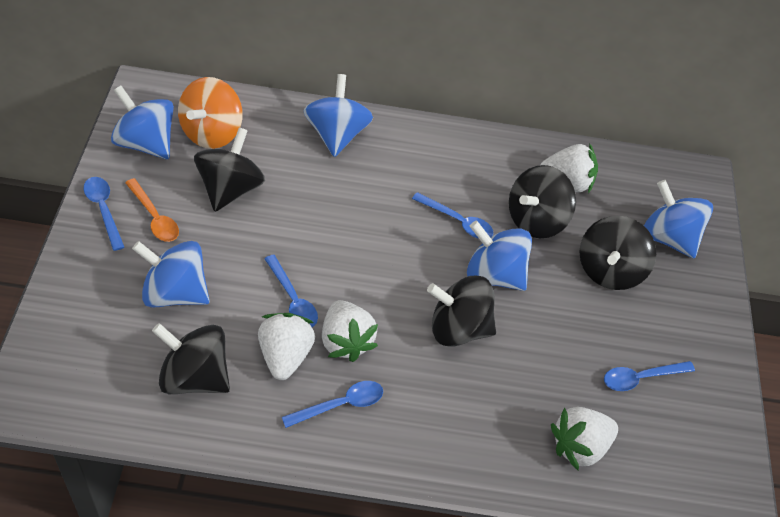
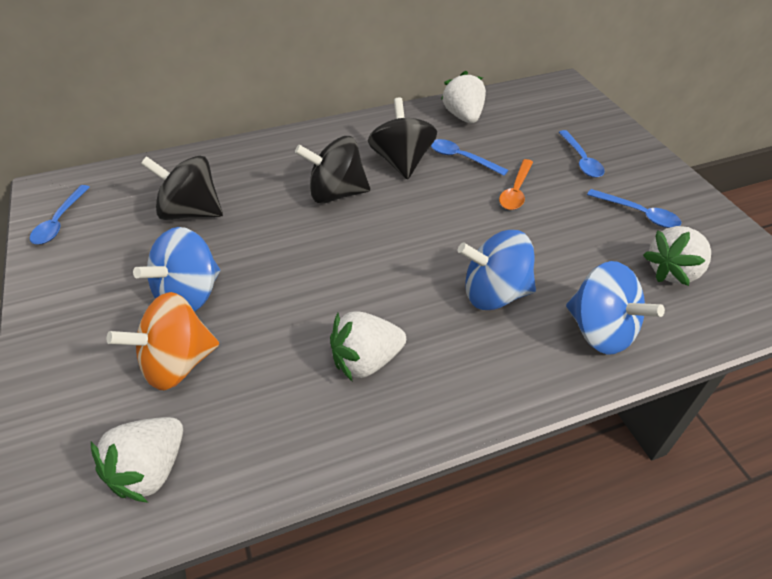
black spinning top: 5 -> 3
blue spinning top: 5 -> 3
blue spoon: 5 -> 4

